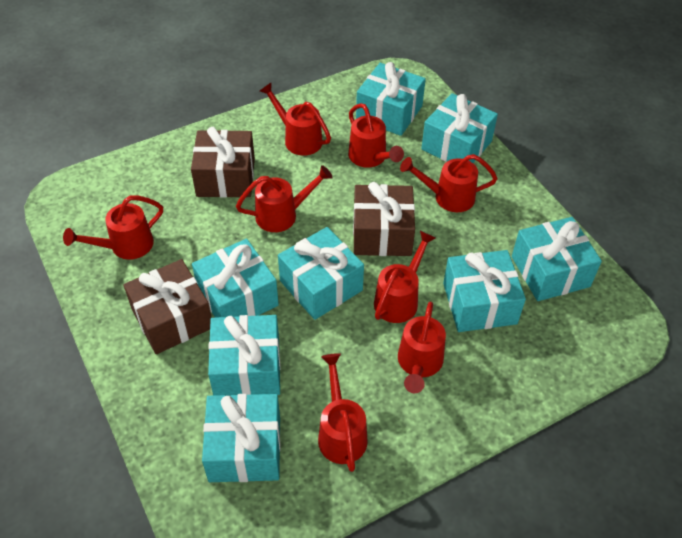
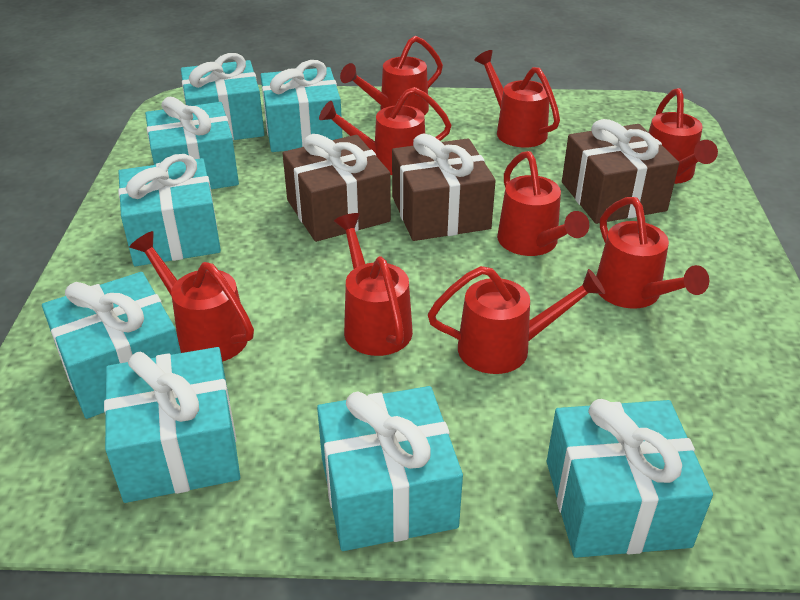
red watering can: 8 -> 9

